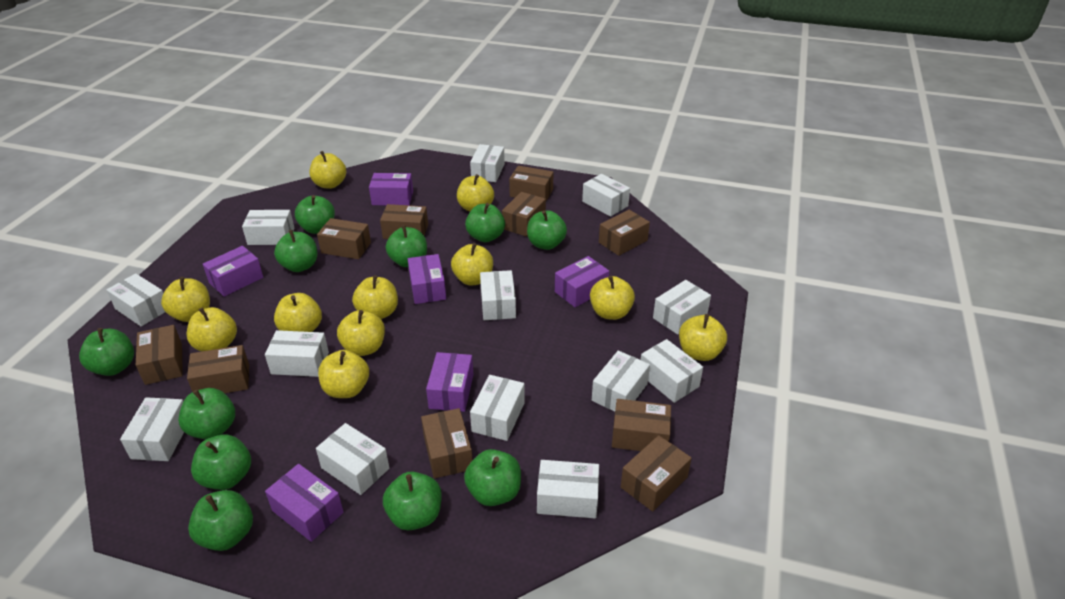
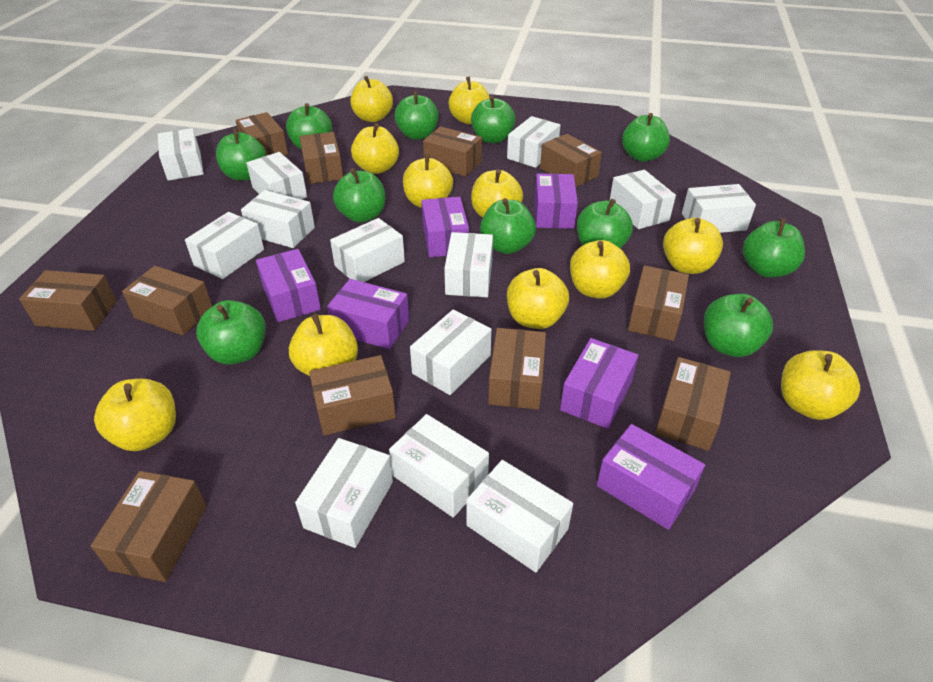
brown box: 10 -> 11

